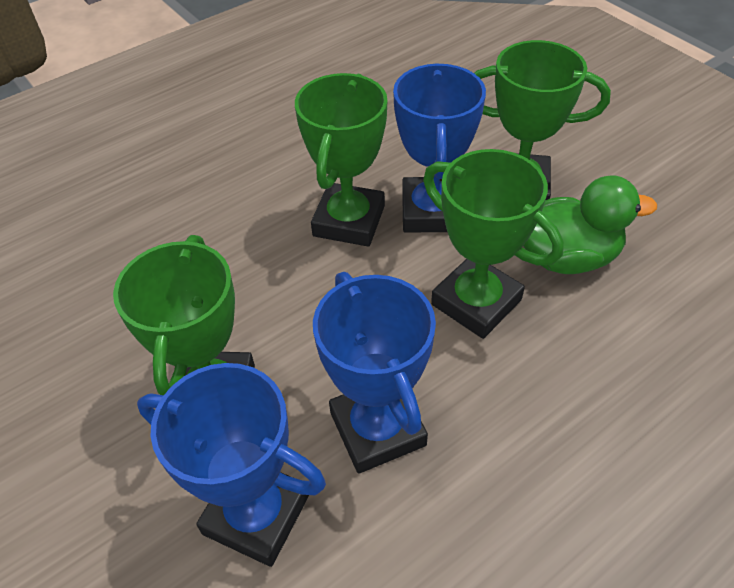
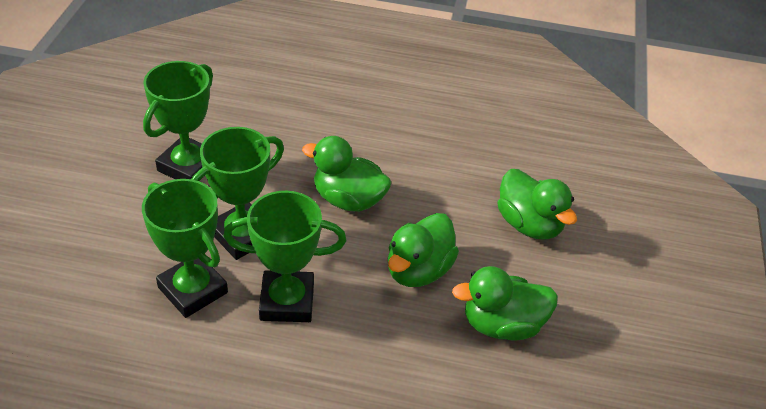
blue trophy: 3 -> 0
green duck: 1 -> 4

